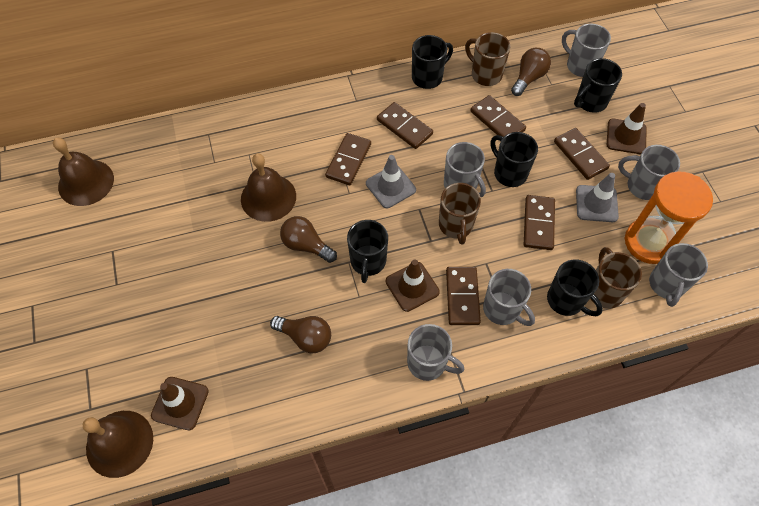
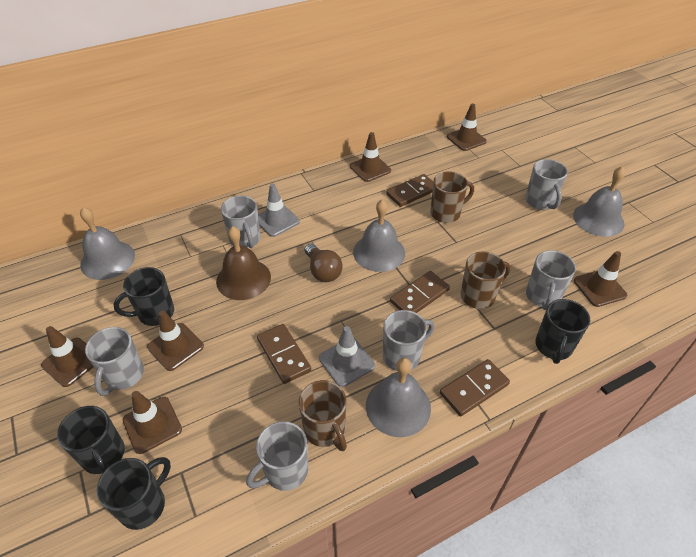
black mug: 5 -> 4
brown bell: 3 -> 1
brown domino: 6 -> 4
brown light bulb: 3 -> 1
brown traffic cone: 3 -> 6
grey bell: 0 -> 4
orange hourglass: 1 -> 0

